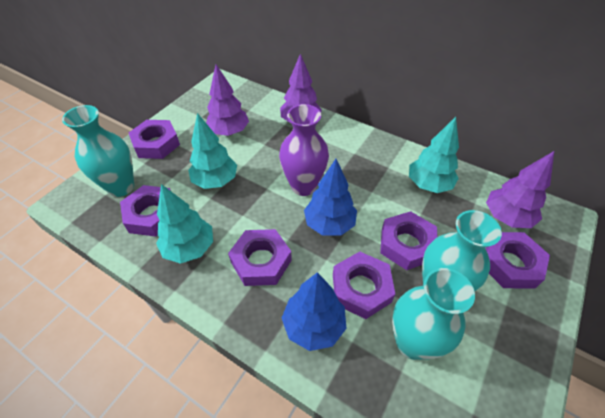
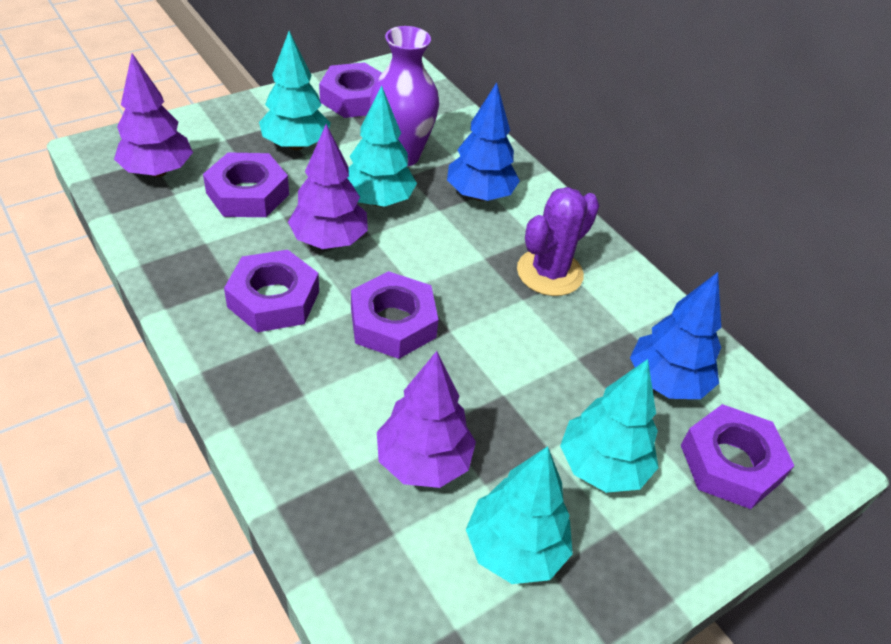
purple cactus: 0 -> 1
purple nut: 6 -> 5
turquoise tree: 3 -> 4
turquoise vase: 3 -> 0

